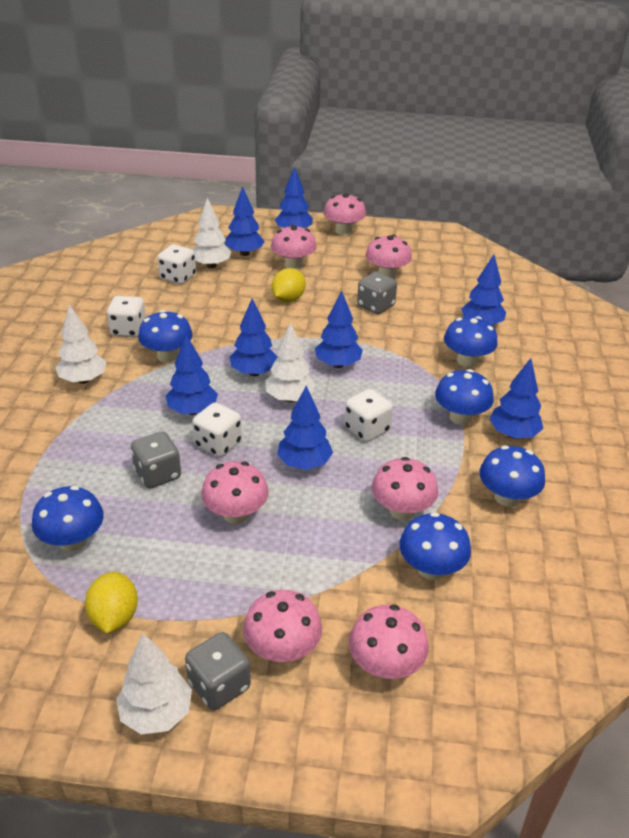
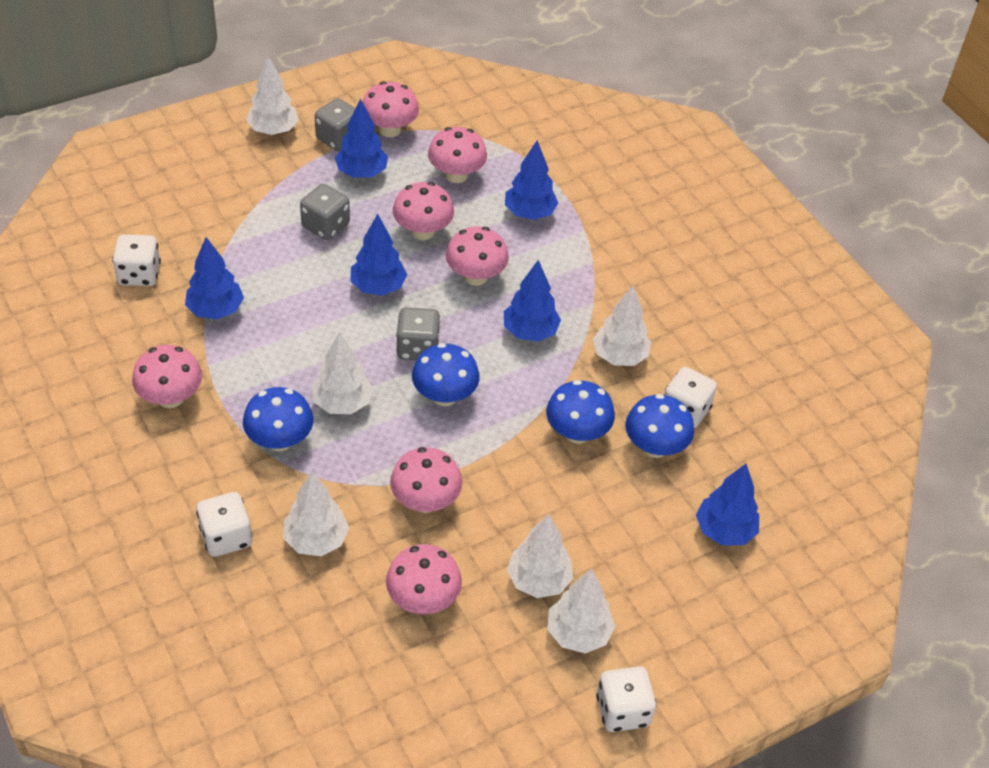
blue mushroom: 6 -> 4
blue tree: 8 -> 6
white tree: 4 -> 6
yellow lemon: 2 -> 0

